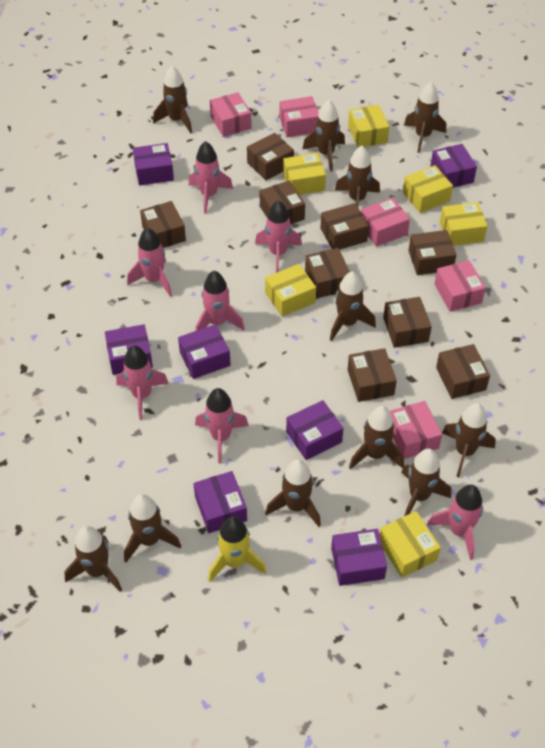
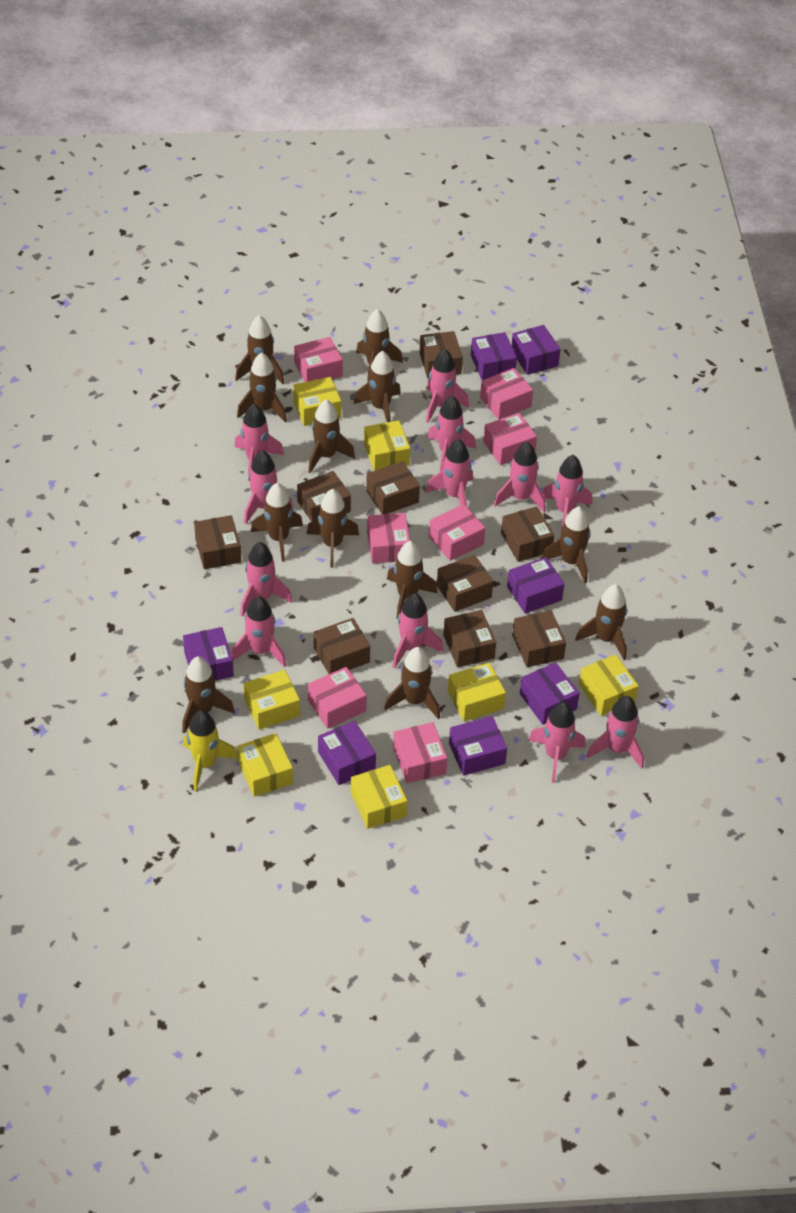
brown rocket: 11 -> 12
pink box: 5 -> 7
pink rocket: 7 -> 12
yellow box: 6 -> 7

